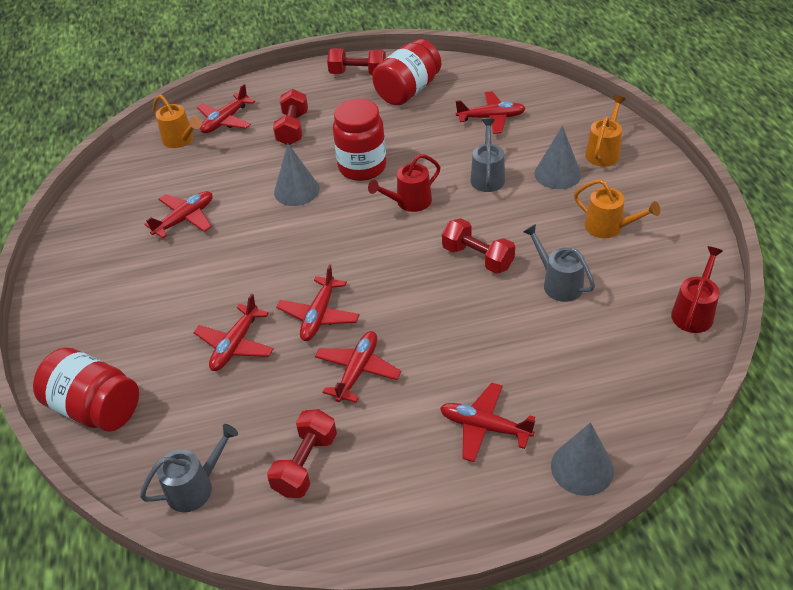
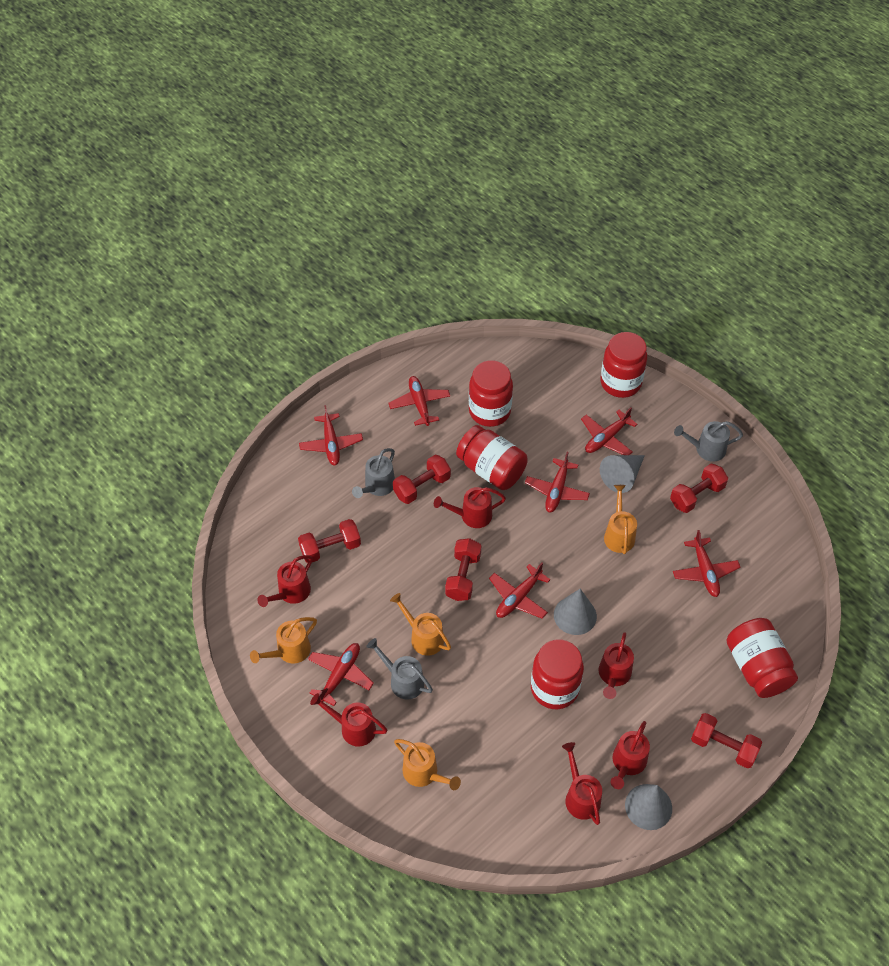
orange watering can: 3 -> 4
red dumbbell: 4 -> 5
red jar: 3 -> 5
red watering can: 2 -> 6

